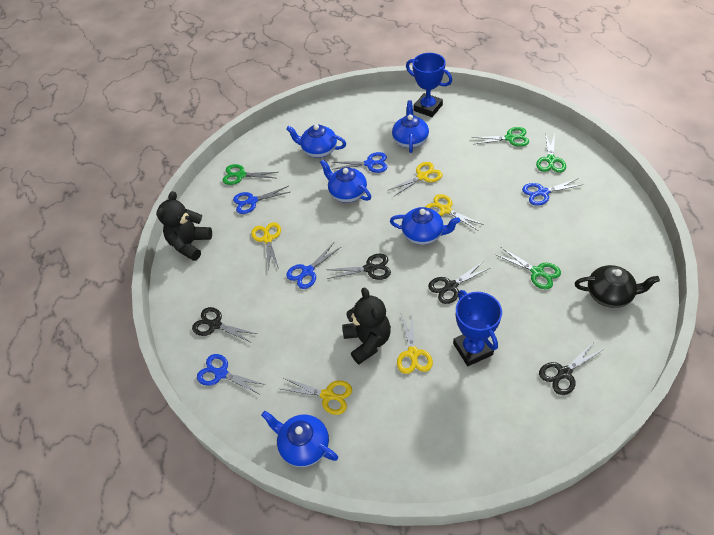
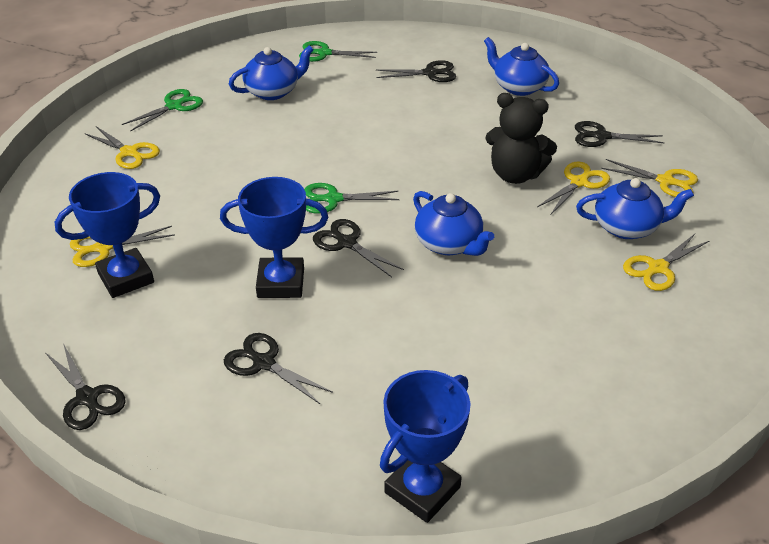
black scissors: 4 -> 5
black teapot: 1 -> 0
black teddy bear: 2 -> 1
blue scissors: 5 -> 0
blue teapot: 5 -> 4
blue trophy: 2 -> 3
green scissors: 4 -> 3

